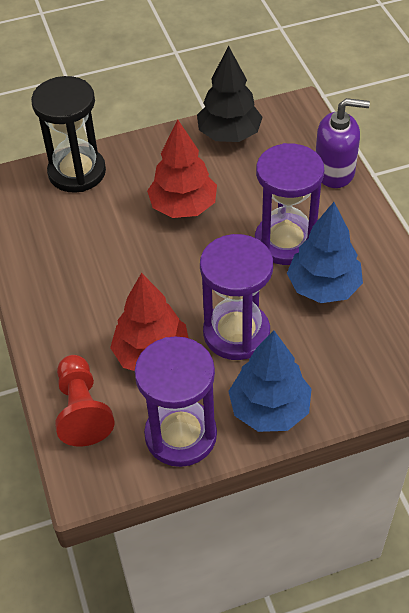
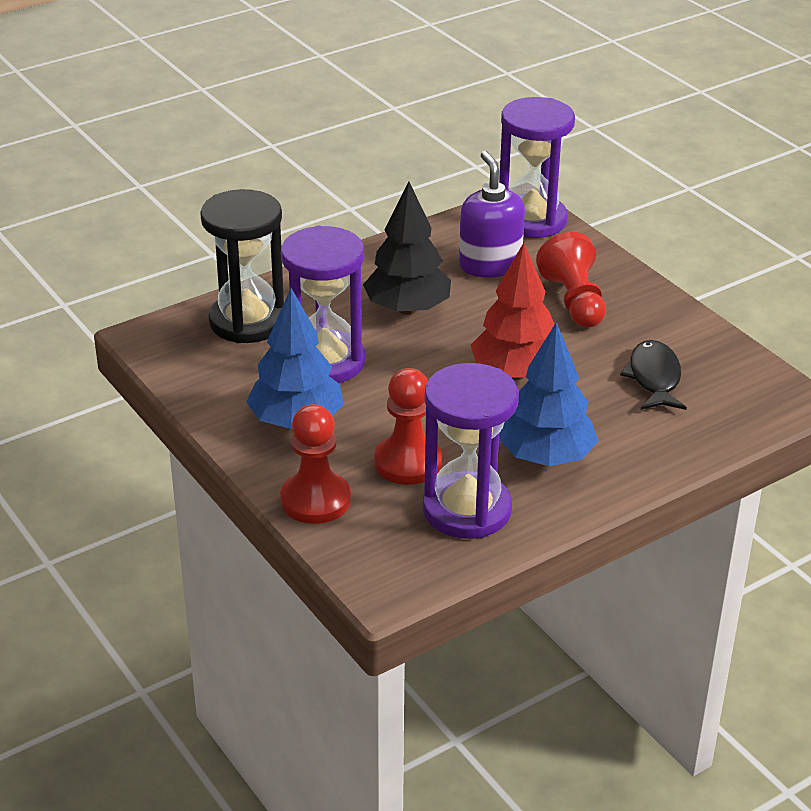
black fish: 0 -> 1
red pawn: 1 -> 3
red tree: 2 -> 1

